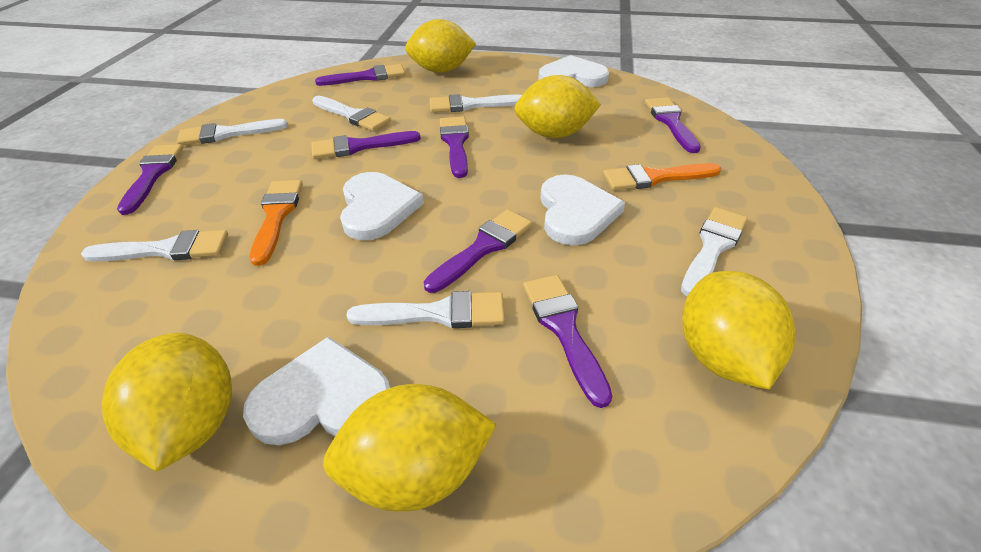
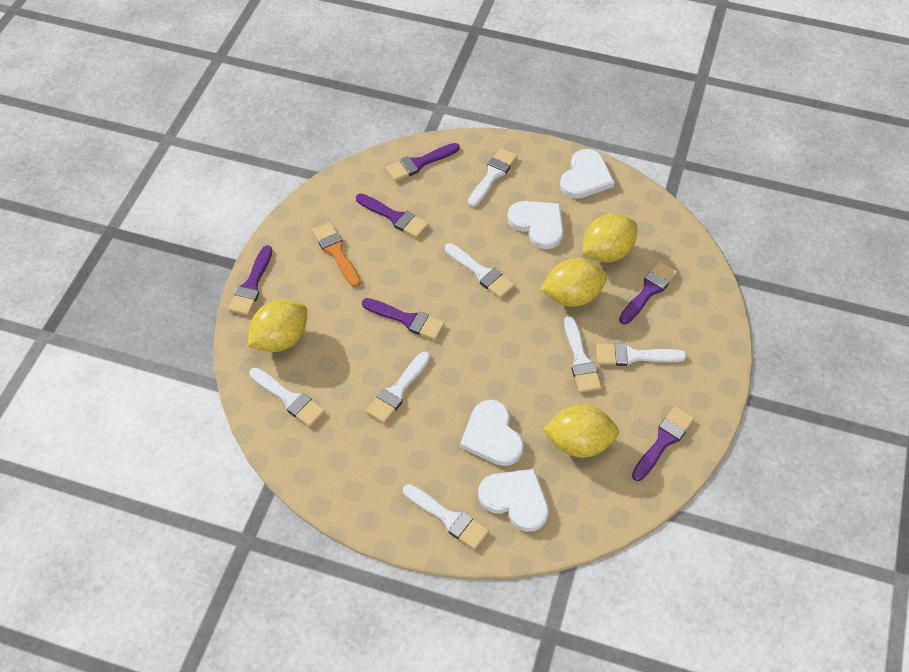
orange brush: 2 -> 1
purple brush: 7 -> 6
white brush: 6 -> 7
yellow lemon: 5 -> 4

